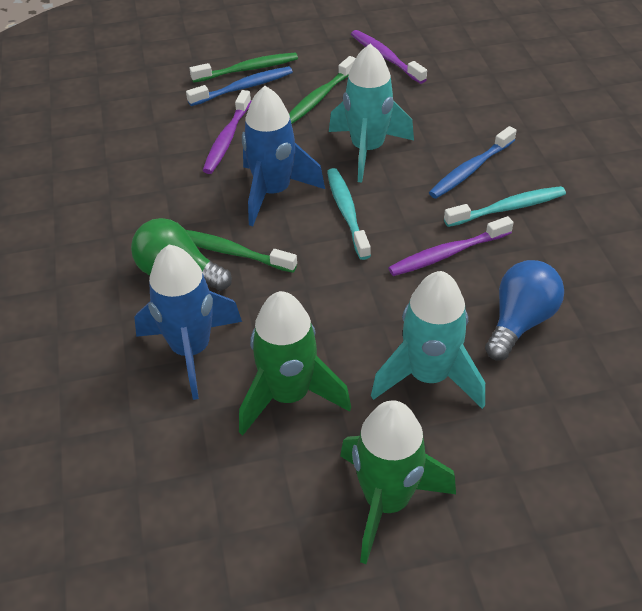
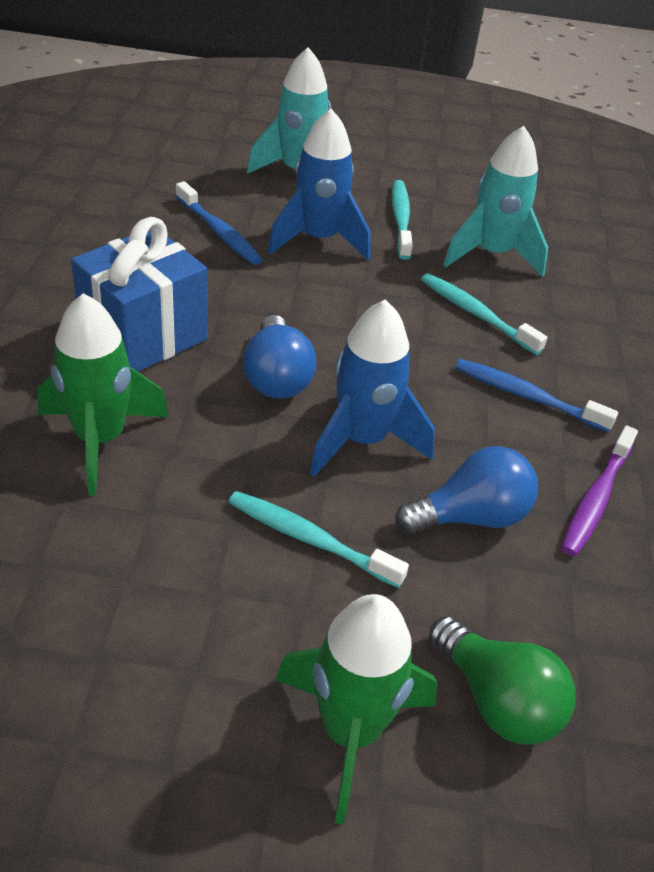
blue gift: 0 -> 1
blue light bulb: 1 -> 2
green toothbrush: 3 -> 0
purple toothbrush: 3 -> 1
turquoise toothbrush: 2 -> 3

